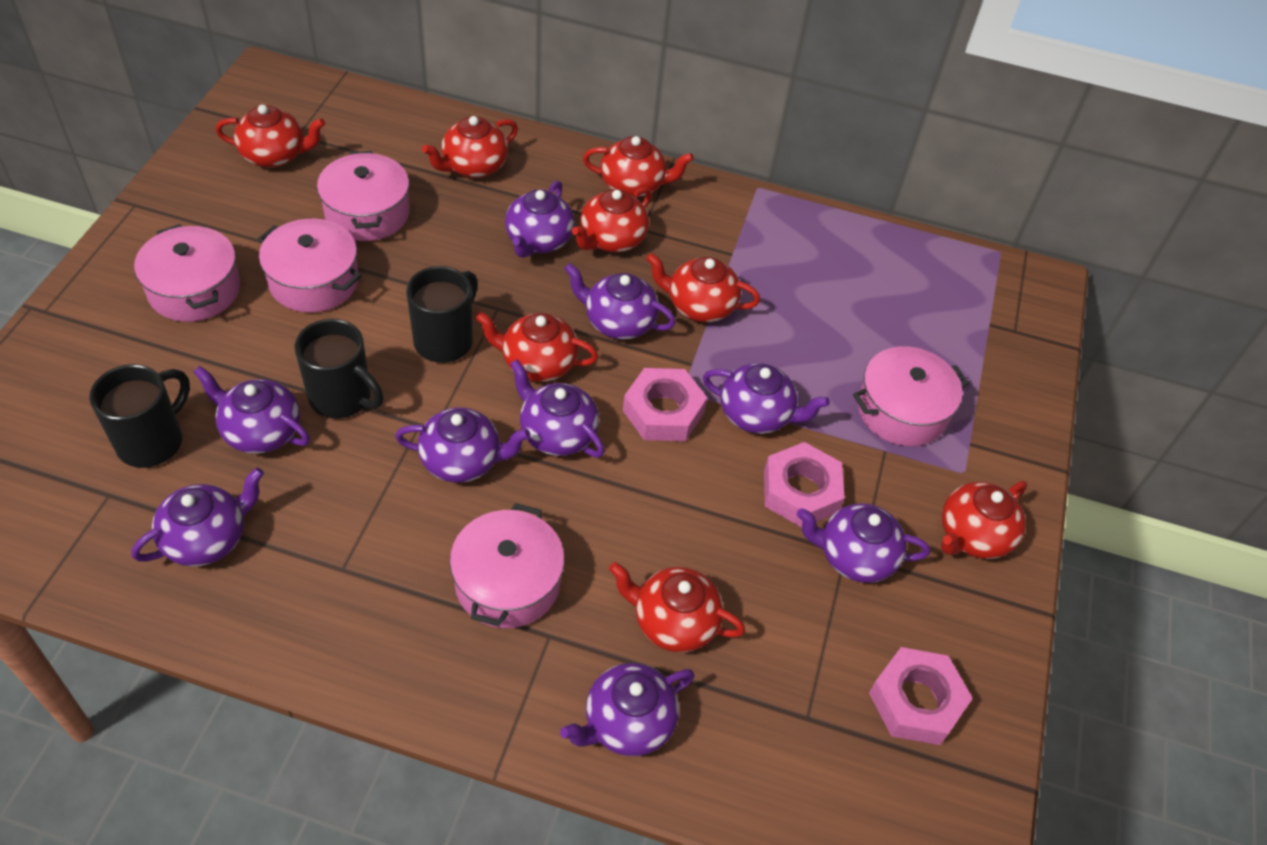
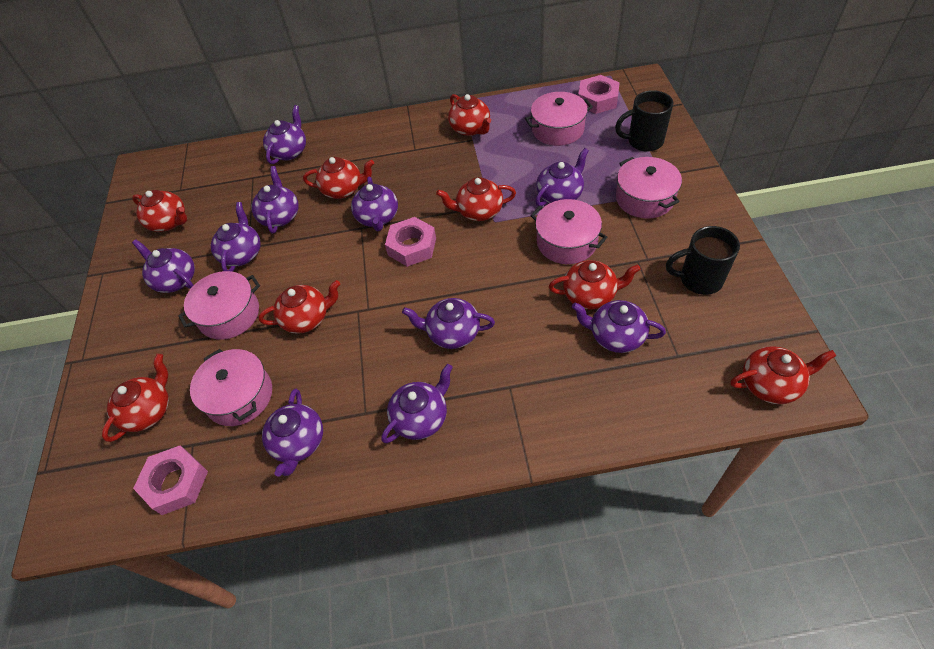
black mug: 3 -> 2
purple teapot: 9 -> 10

